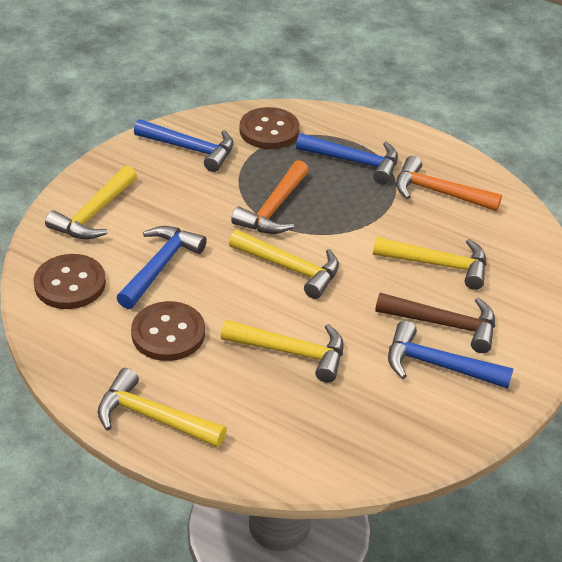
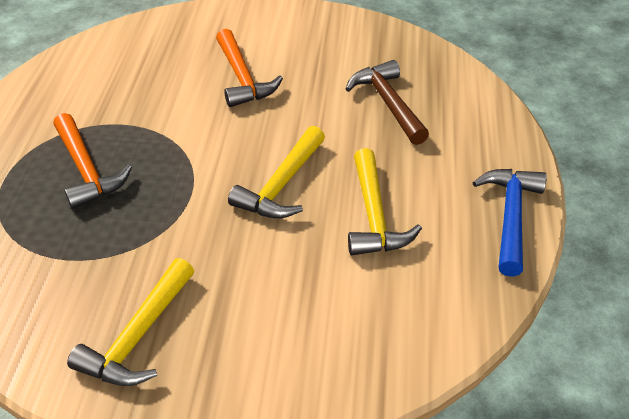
blue hammer: 4 -> 1
brown button: 3 -> 0
yellow hammer: 5 -> 3

